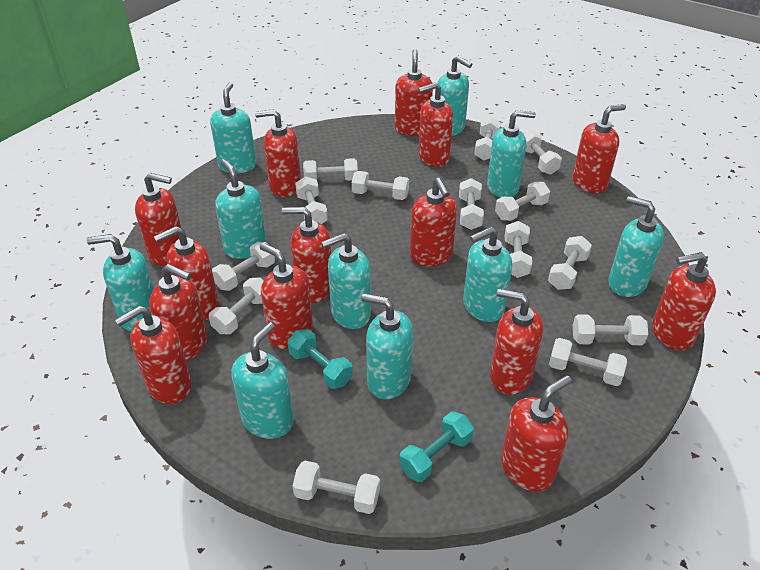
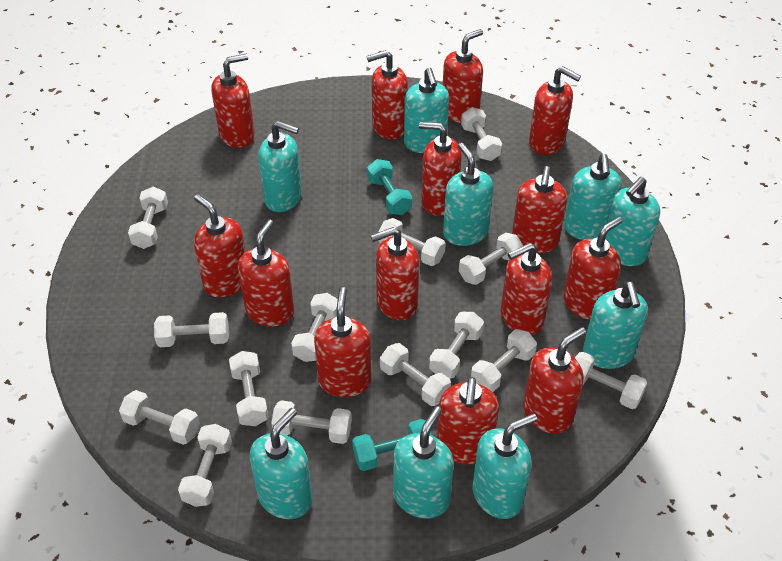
turquoise soap dispenser: 10 -> 9

